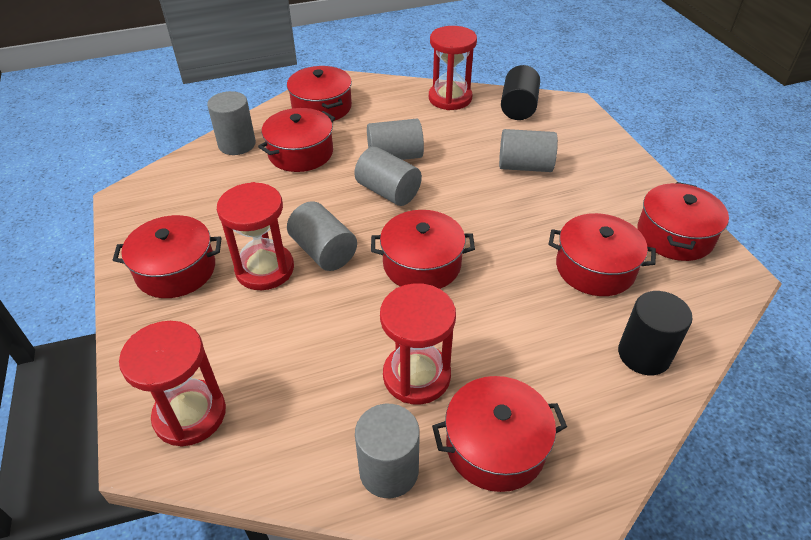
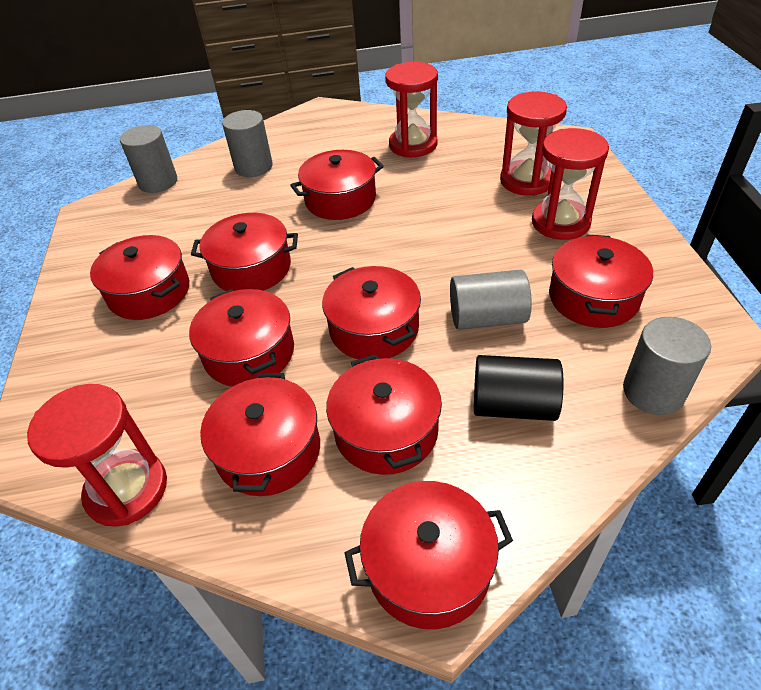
black cylinder: 2 -> 1
grey cylinder: 6 -> 4
red pot: 7 -> 9

